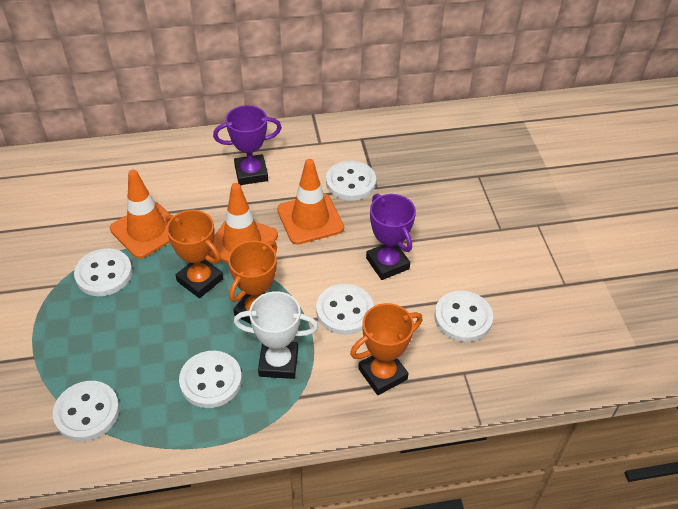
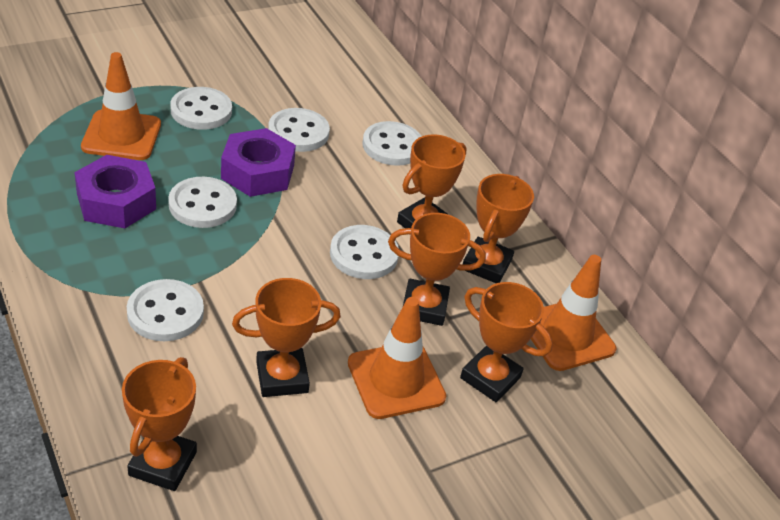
orange trophy: 3 -> 6
purple nut: 0 -> 2
purple trophy: 2 -> 0
white trophy: 1 -> 0

